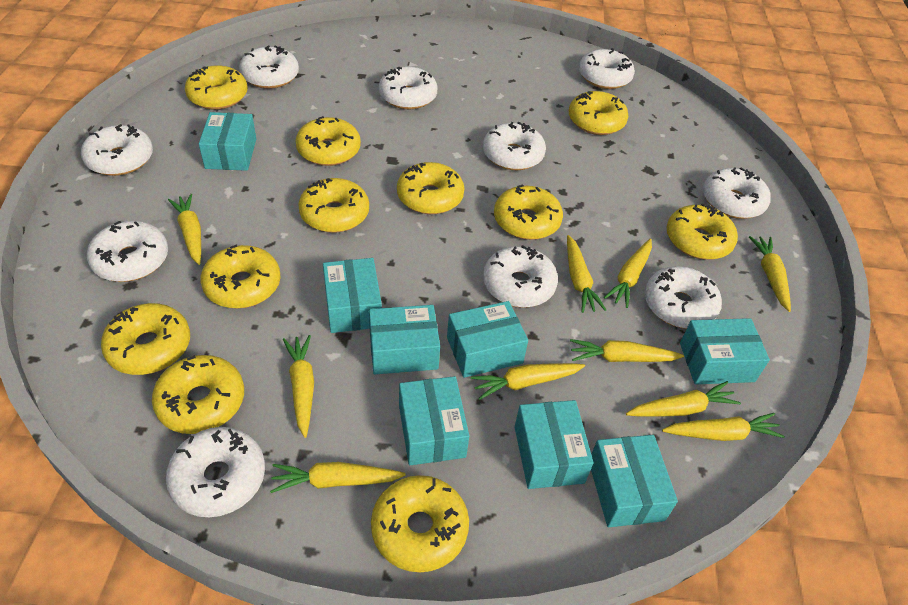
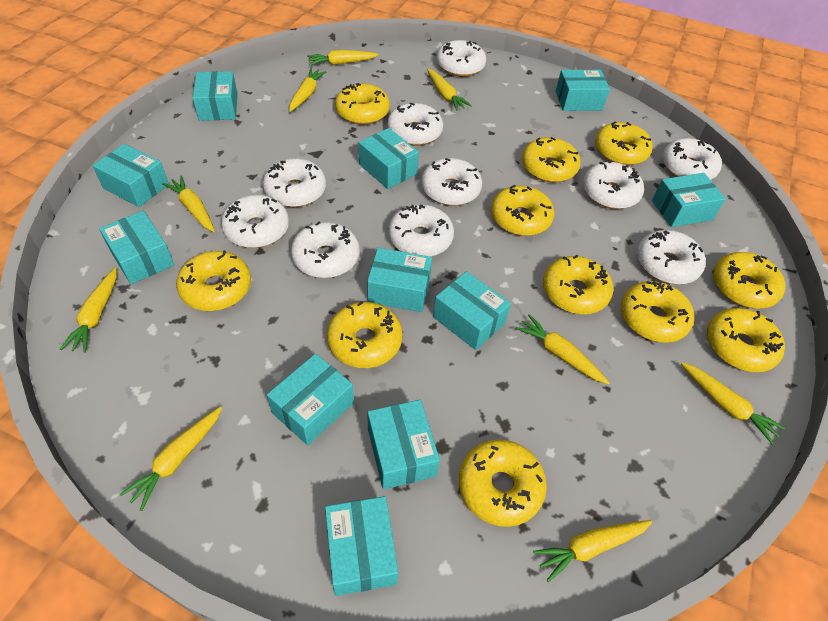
turquoise box: 8 -> 11
yellow carrot: 10 -> 9

